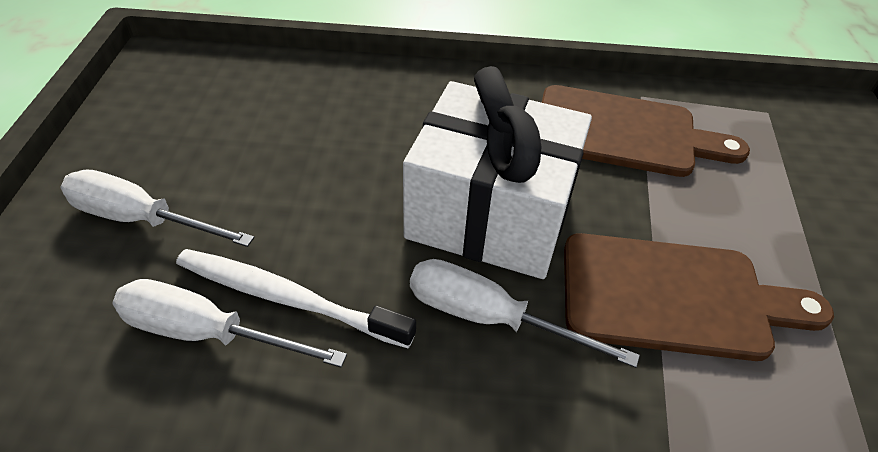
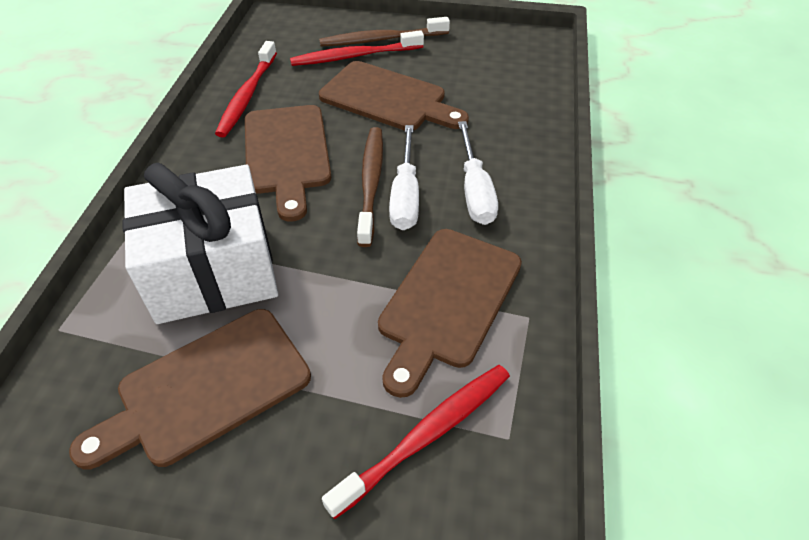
brown cutting board: 2 -> 4
brown toothbrush: 0 -> 2
red toothbrush: 0 -> 3
white screwdriver: 3 -> 2
white toothbrush: 1 -> 0

